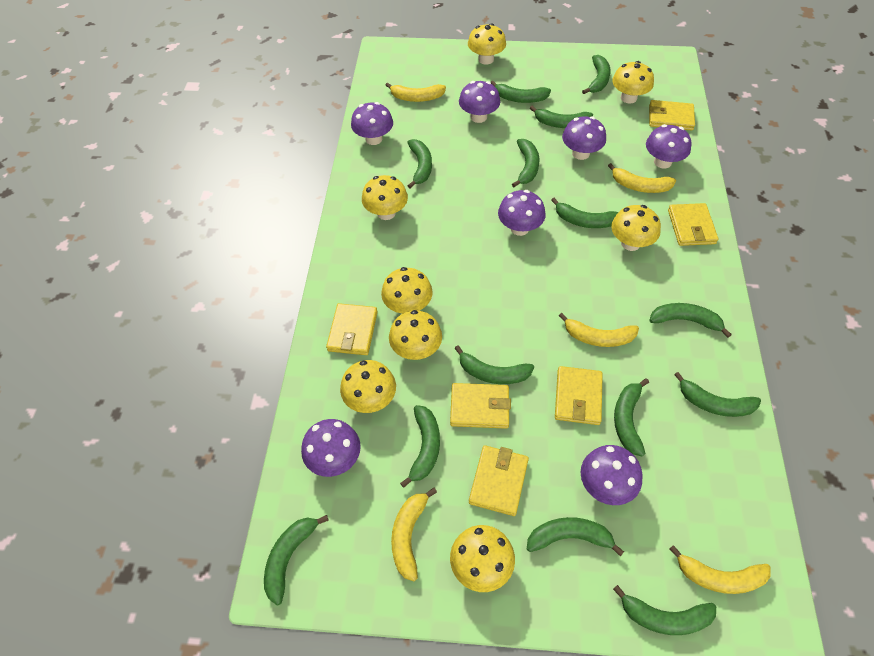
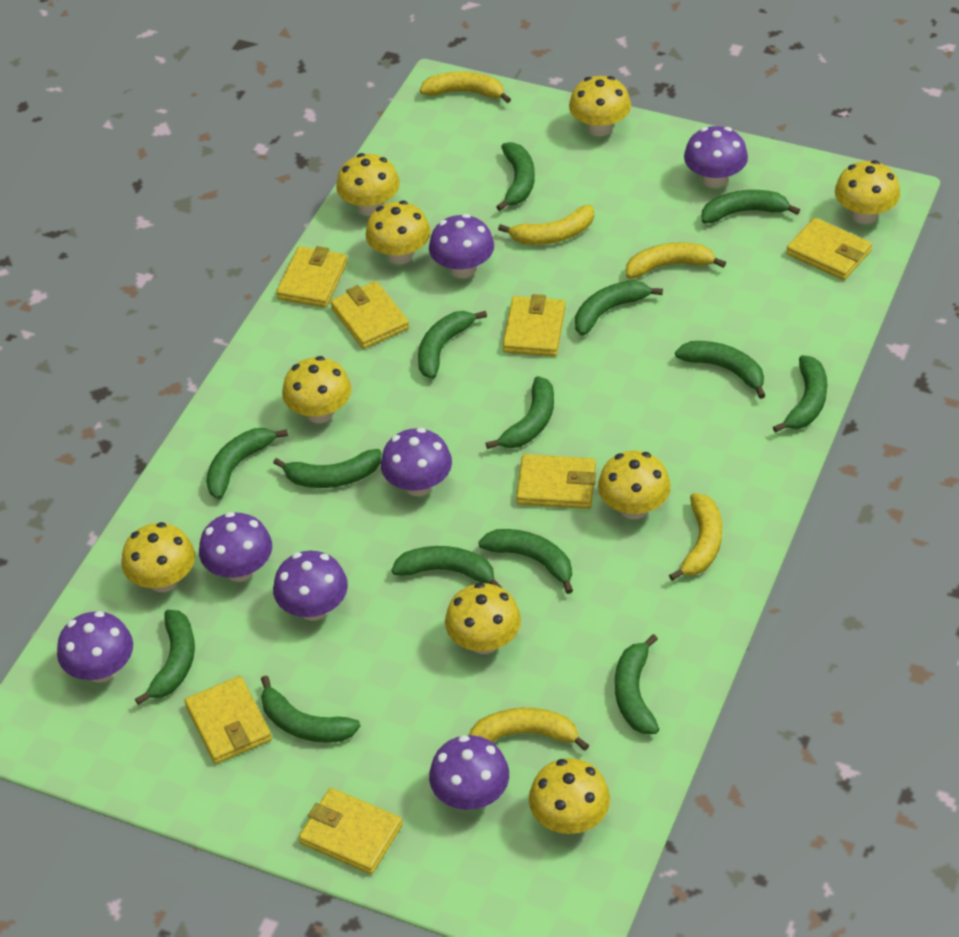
yellow mushroom: 8 -> 9
yellow wallet: 6 -> 7

